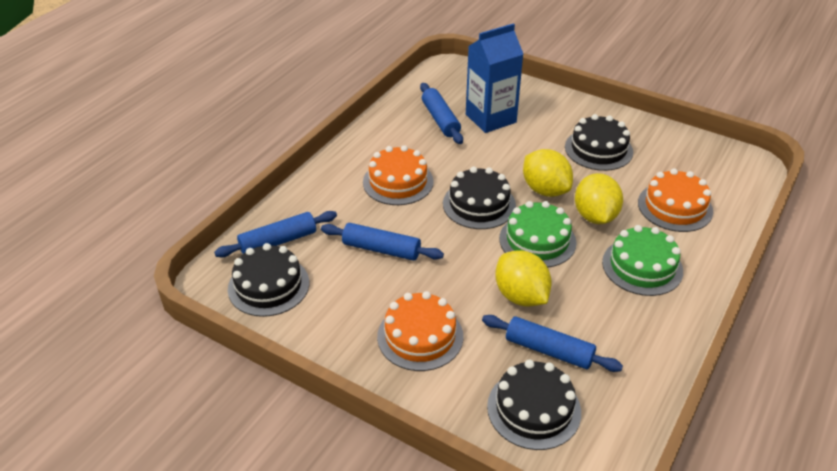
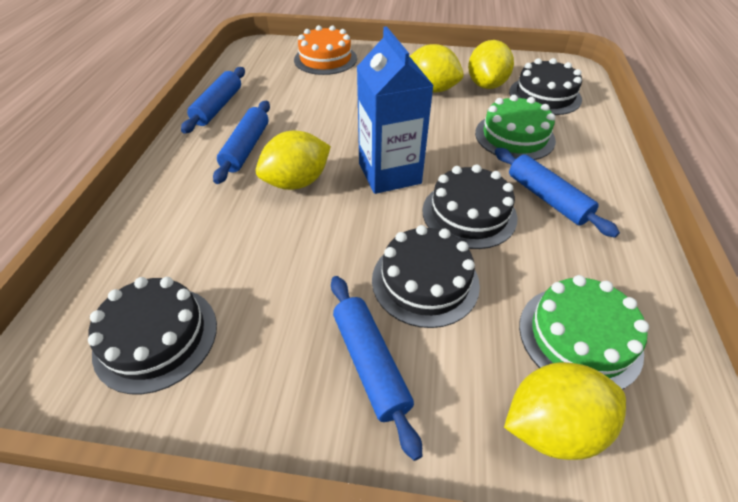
orange cake: 3 -> 1
yellow lemon: 3 -> 4

